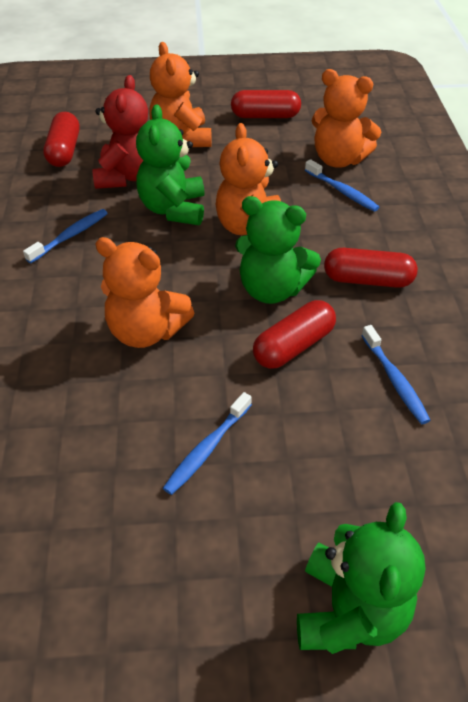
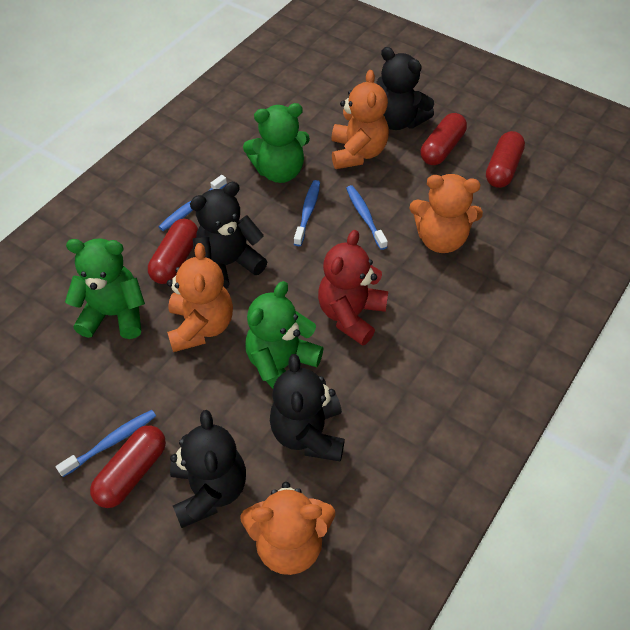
black teddy bear: 0 -> 4

